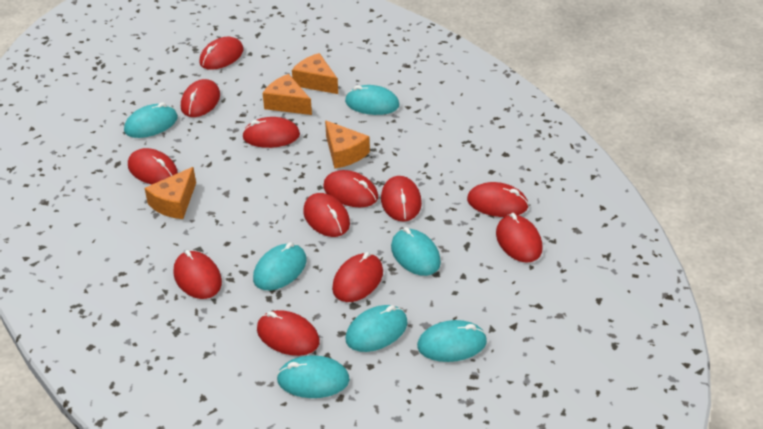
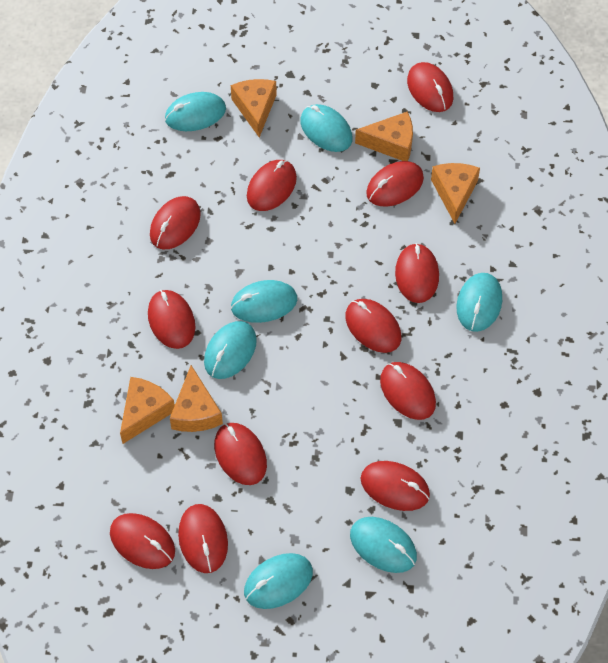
orange cheese: 4 -> 5

